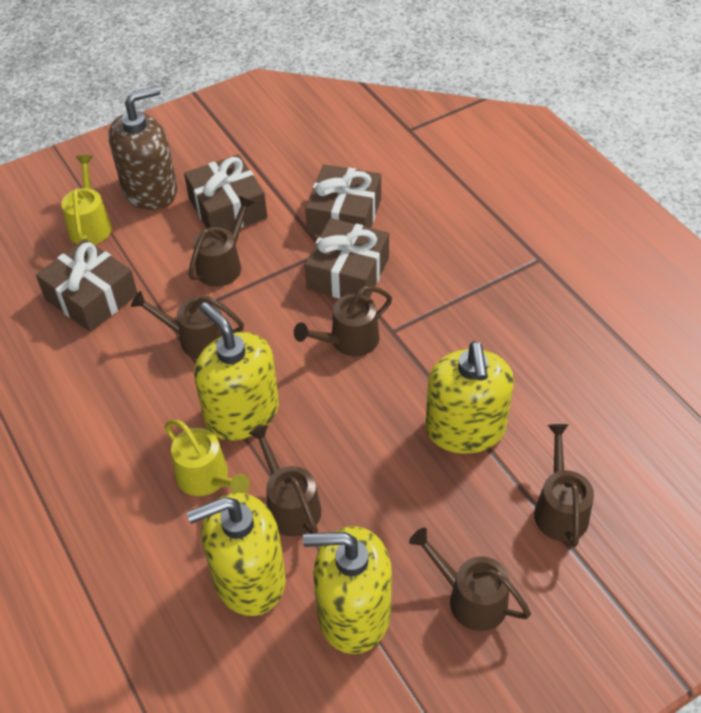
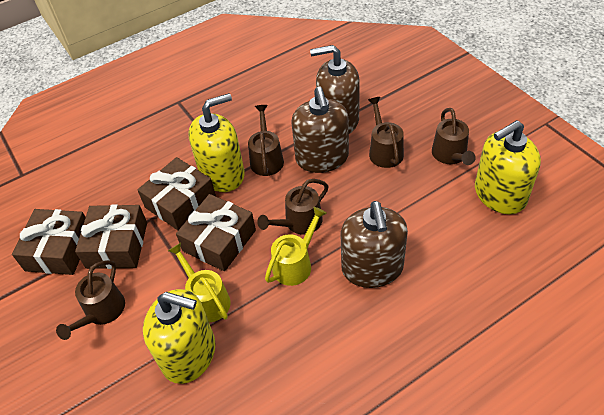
brown soap dispenser: 1 -> 3
brown watering can: 6 -> 5
yellow soap dispenser: 4 -> 3

